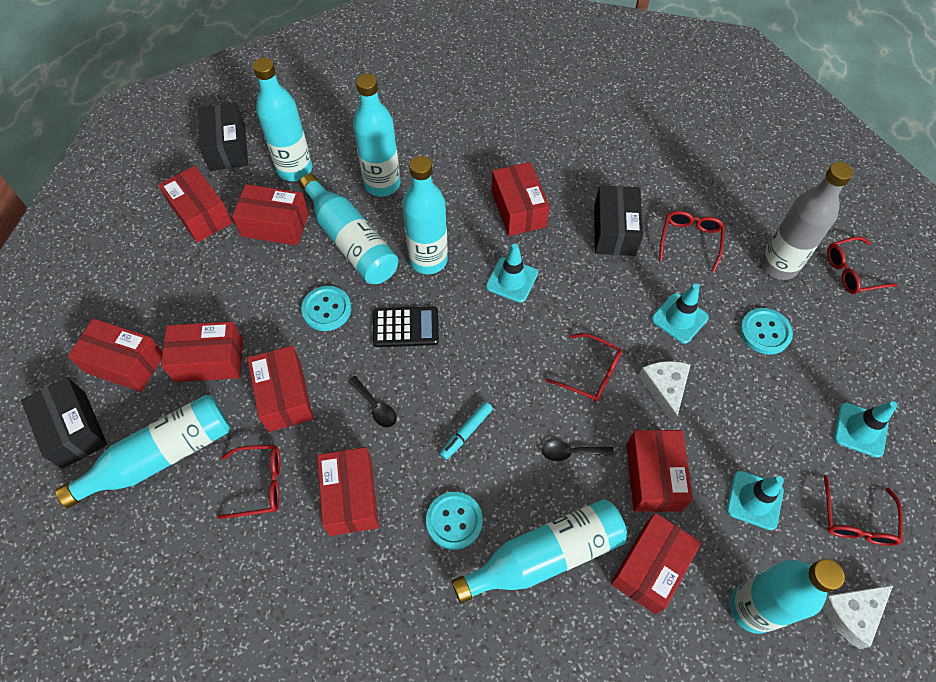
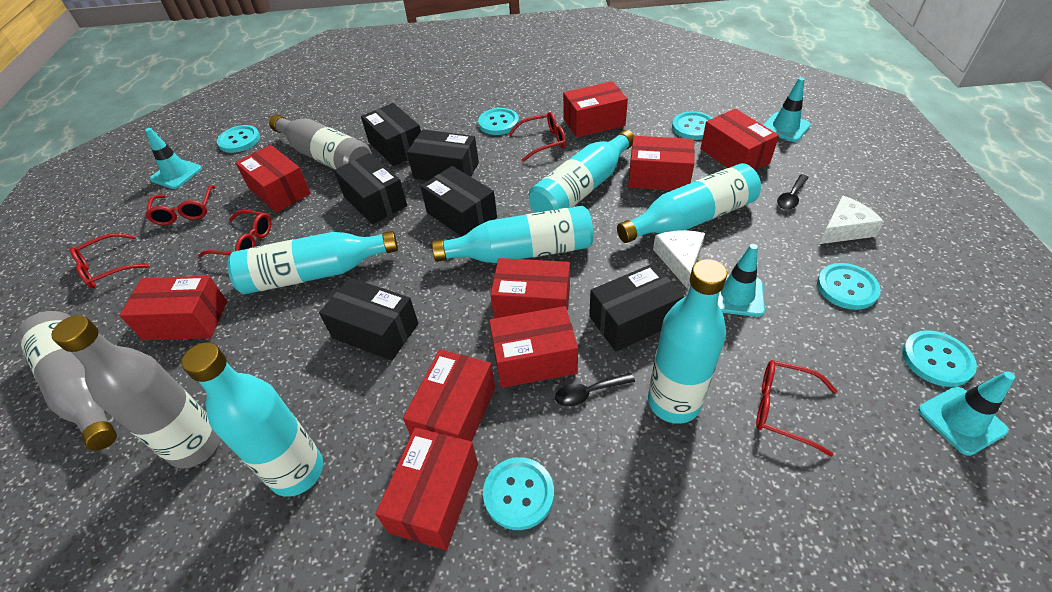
black box: 3 -> 6
black calculator: 1 -> 0
grey bottle: 1 -> 3
turquoise bottle: 7 -> 6
turquoise button: 3 -> 6
turquoise marker: 1 -> 0

